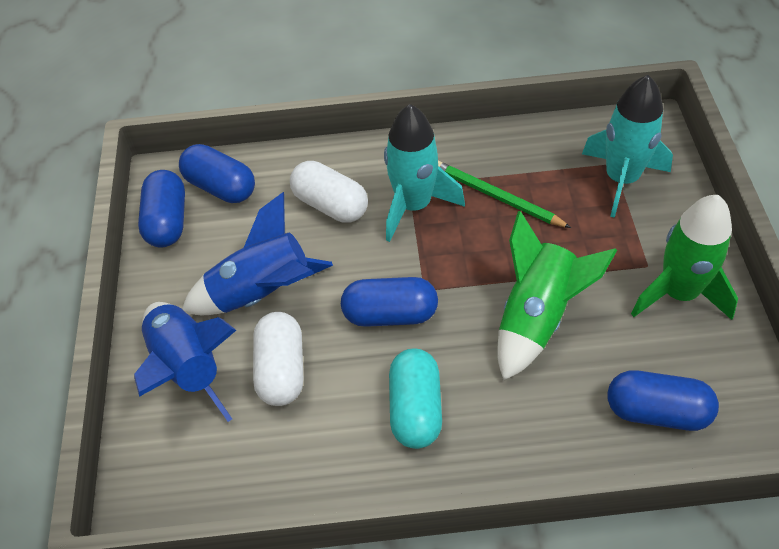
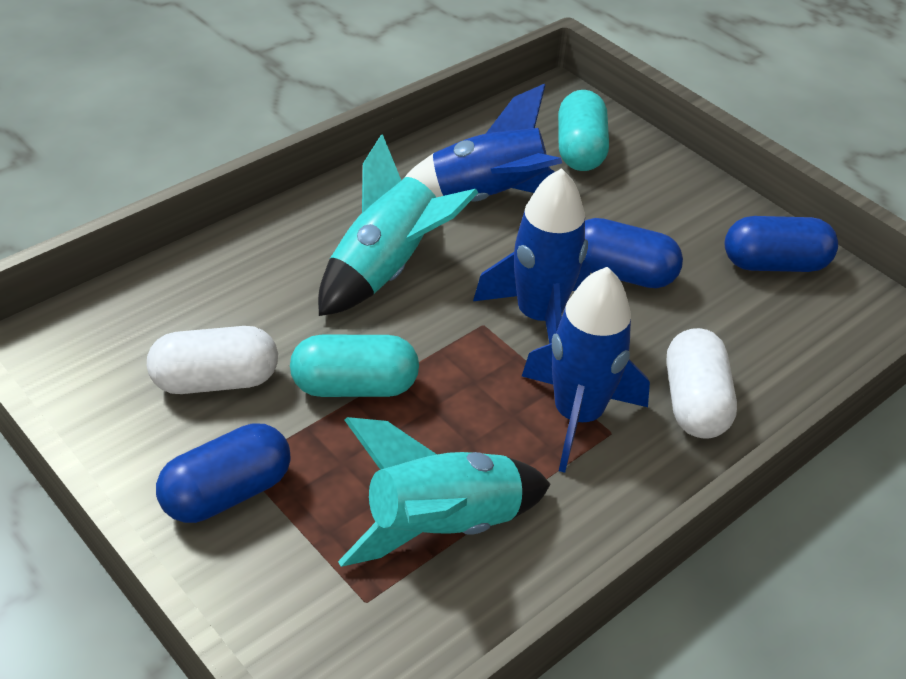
blue capsule: 4 -> 3
blue rocket: 2 -> 3
green pencil: 1 -> 0
green rocket: 2 -> 0
turquoise capsule: 1 -> 2

